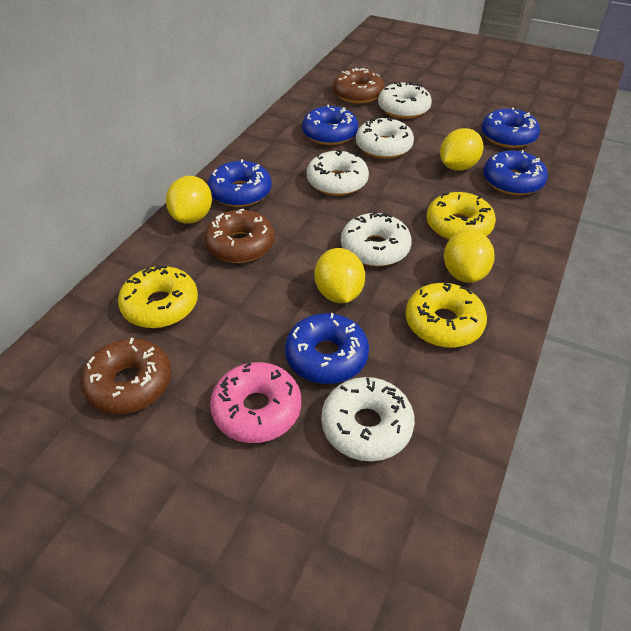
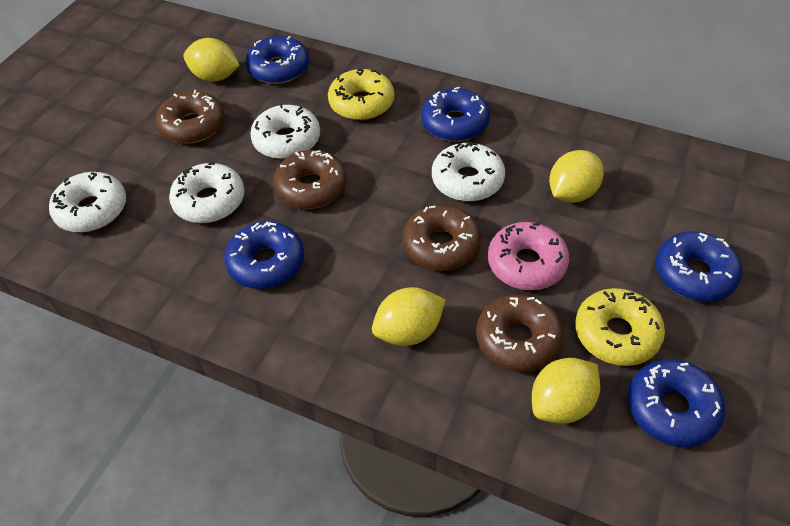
brown donut: 3 -> 4
white donut: 5 -> 4
yellow donut: 3 -> 2

